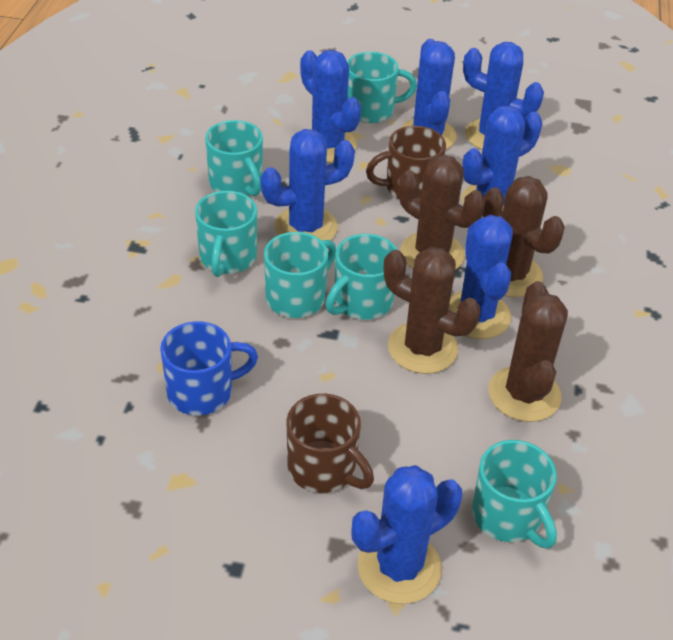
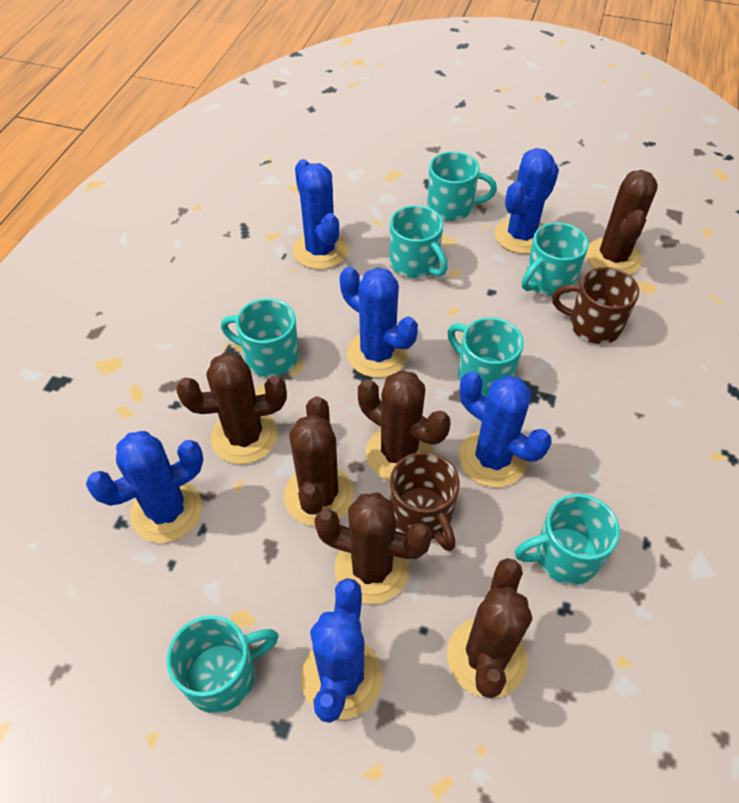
blue cactus: 7 -> 6
blue mug: 1 -> 0
brown cactus: 4 -> 6
turquoise mug: 6 -> 7

